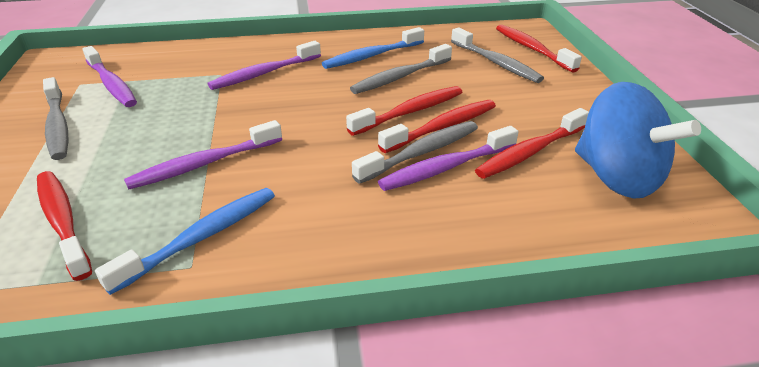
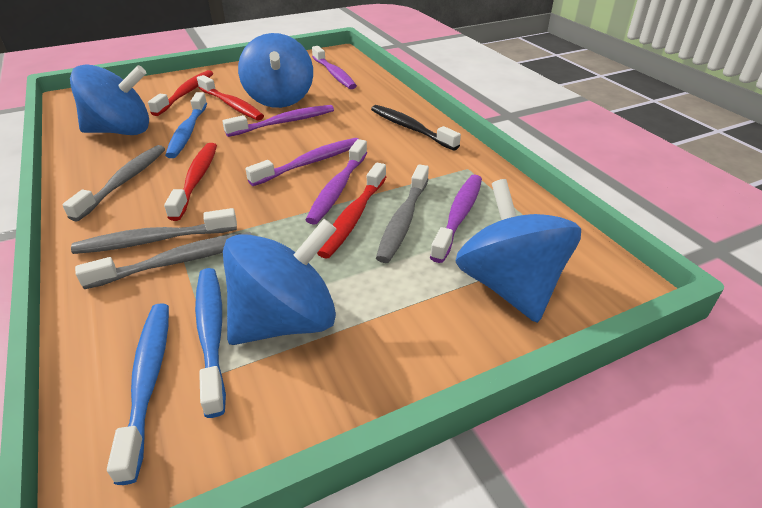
black toothbrush: 0 -> 1
blue spinning top: 1 -> 4
blue toothbrush: 2 -> 3
purple toothbrush: 4 -> 5
red toothbrush: 5 -> 4

